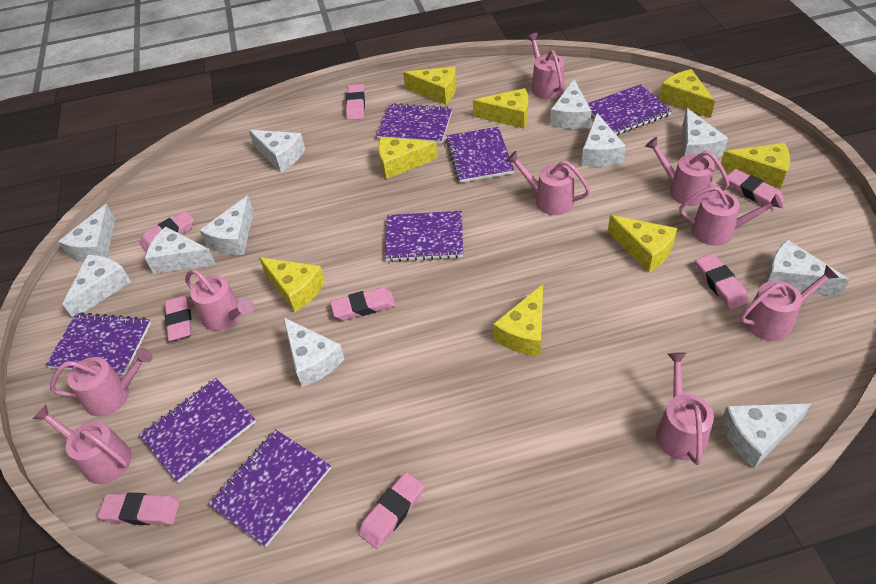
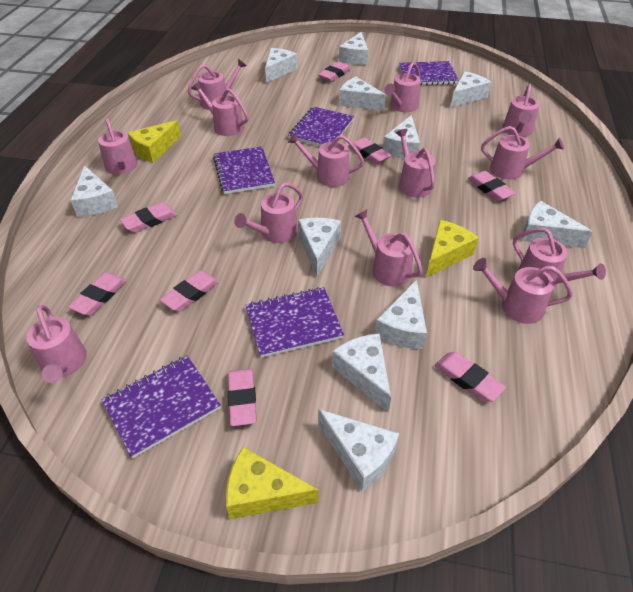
pink watering can: 9 -> 13
purple notebook: 7 -> 5
yellow cheese: 8 -> 3

